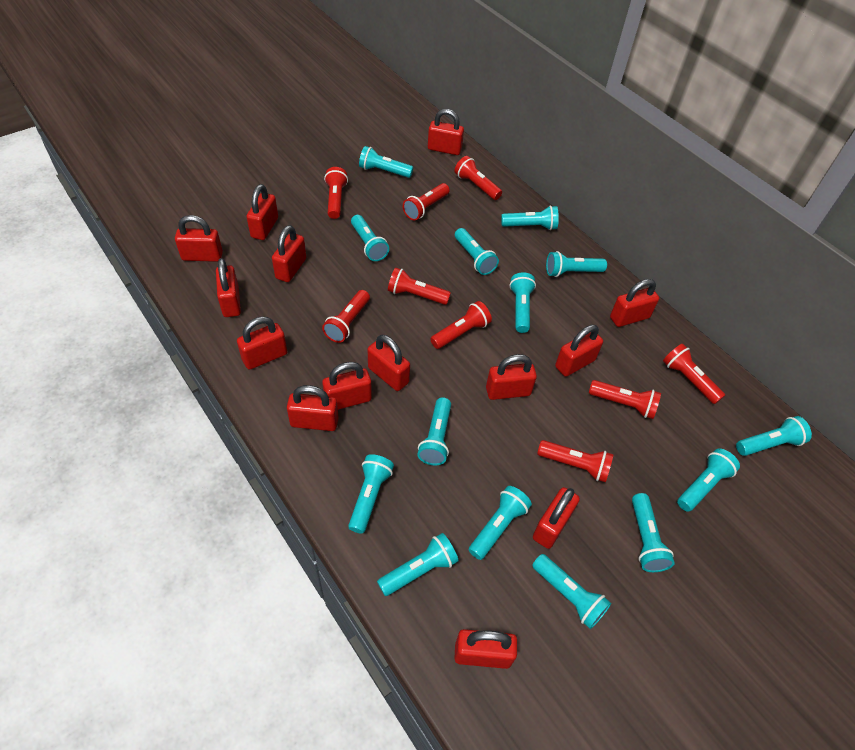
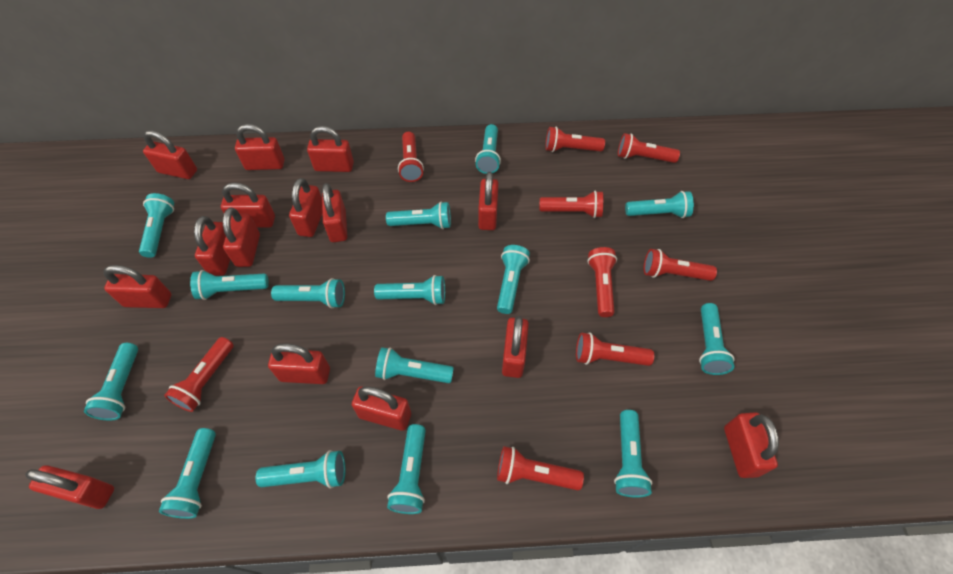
red padlock: 14 -> 15
turquoise flashlight: 14 -> 15

